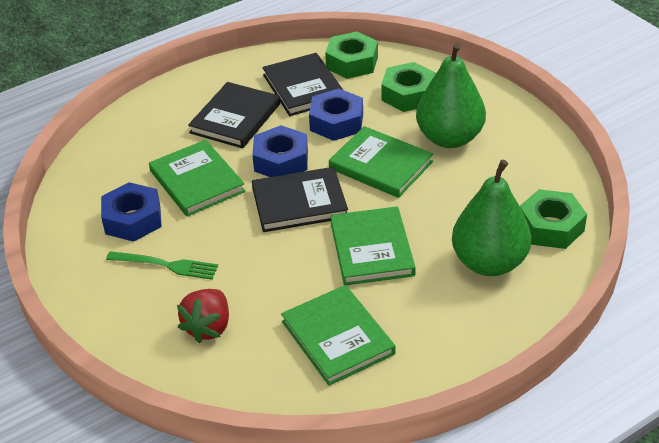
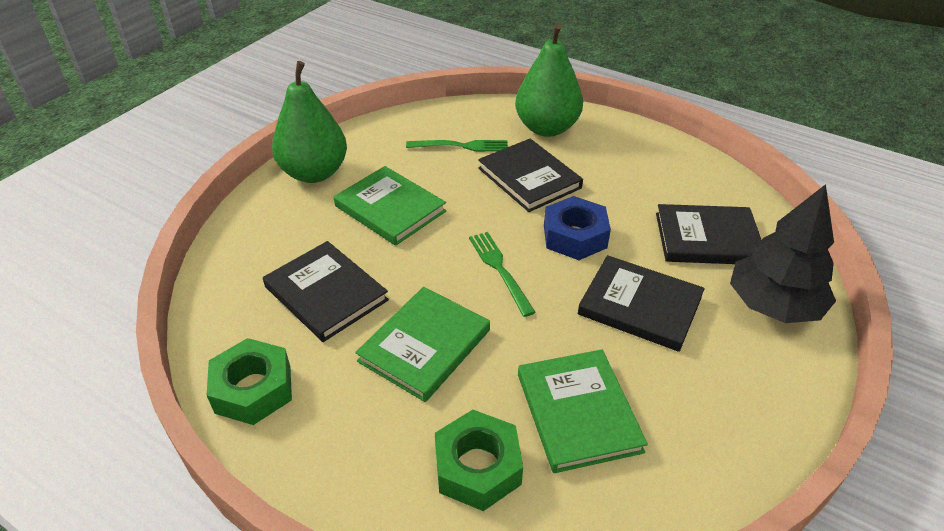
black book: 3 -> 4
black tree: 0 -> 1
blue nut: 3 -> 1
green book: 4 -> 3
green fork: 1 -> 2
green nut: 3 -> 2
red strawberry: 1 -> 0

